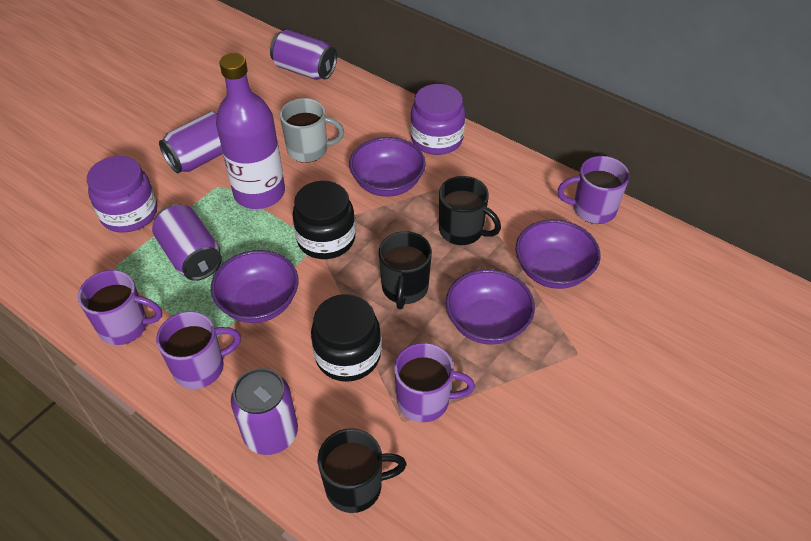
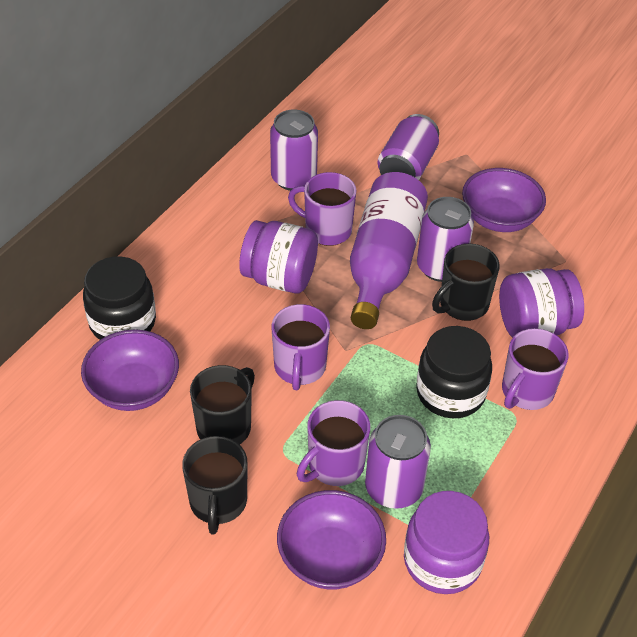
grey mug: 1 -> 0
purple bowl: 4 -> 3
purple jar: 2 -> 3

